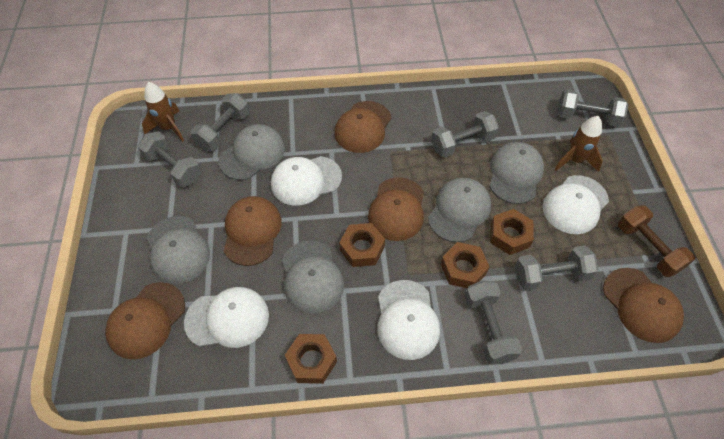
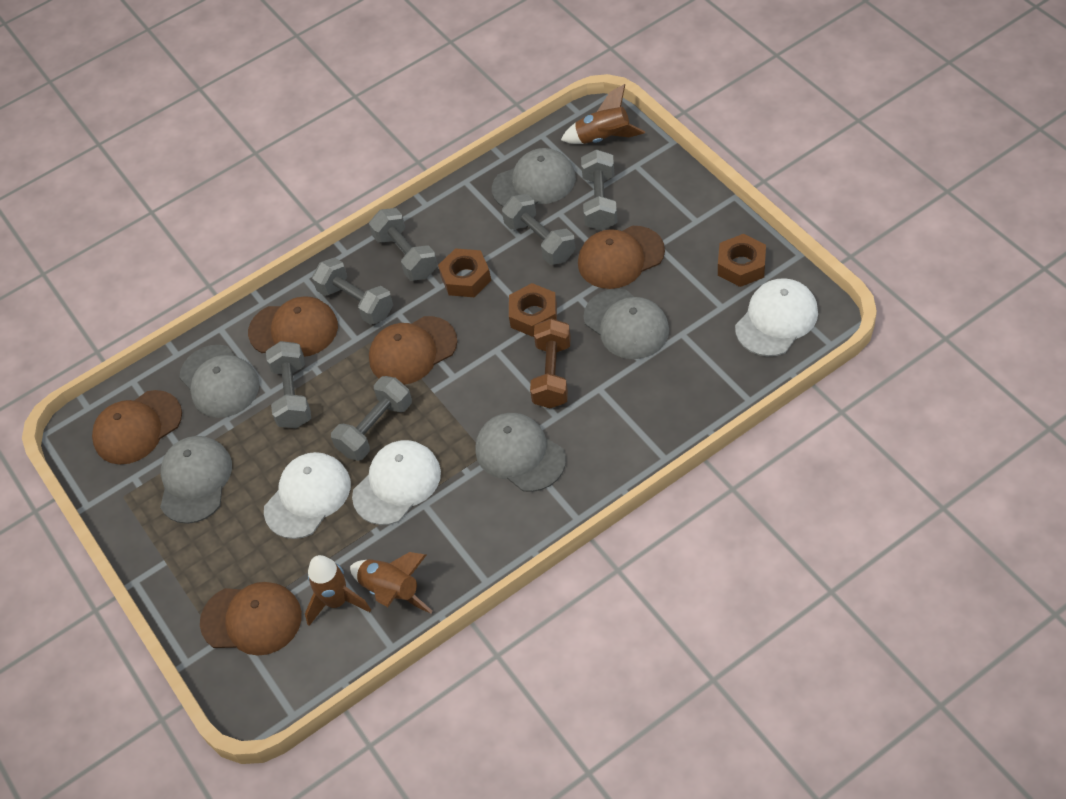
brown nut: 4 -> 3
brown rocket: 2 -> 3
white cap: 4 -> 3

